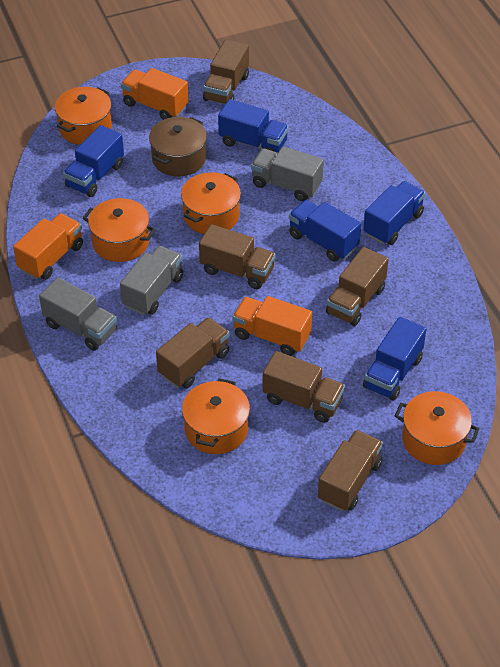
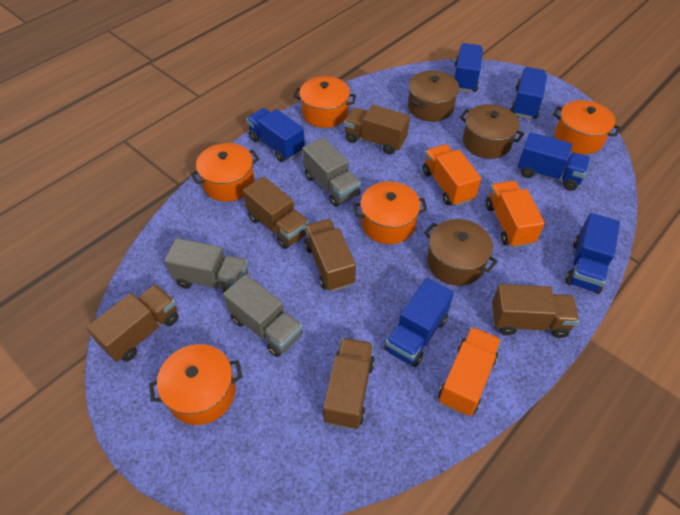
blue truck: 5 -> 6
brown pot: 1 -> 3

